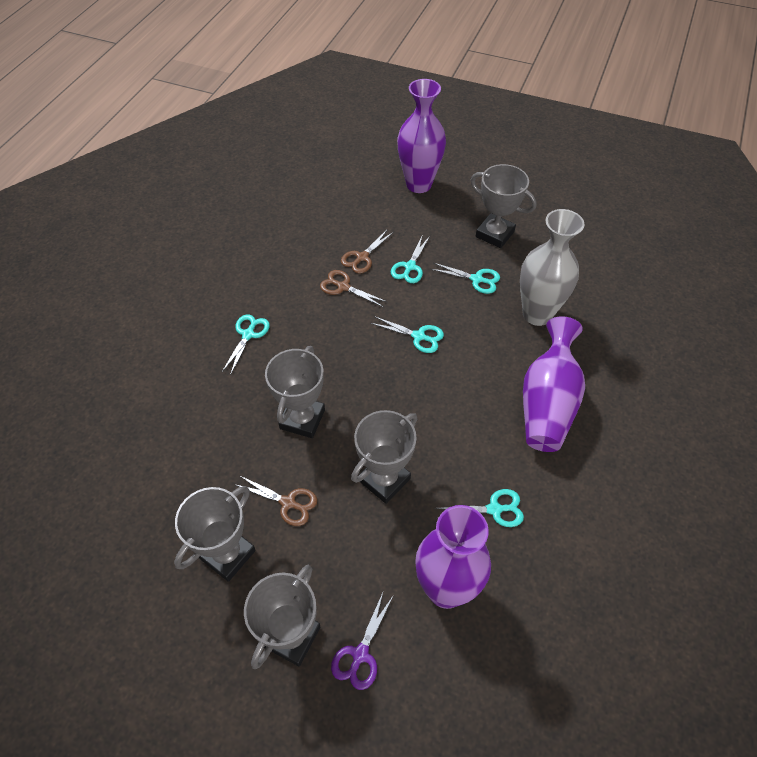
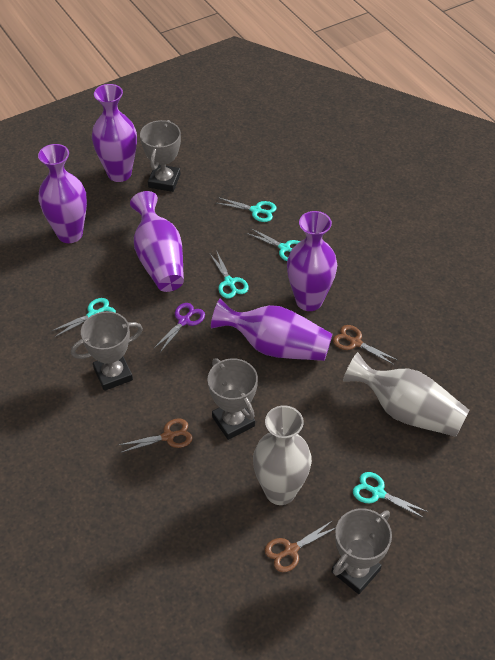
grey trophy: 5 -> 4
grey vase: 1 -> 2
purple vase: 3 -> 5

